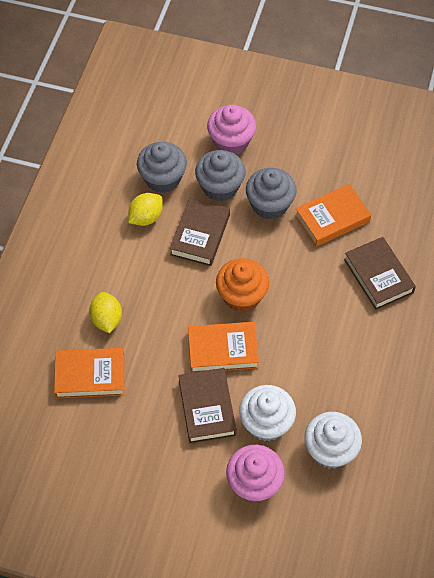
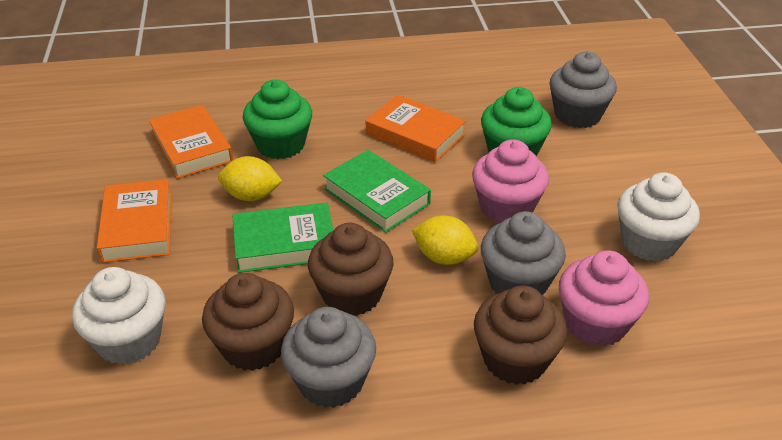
brown book: 3 -> 0
brown cupcake: 0 -> 3
green book: 0 -> 2
green cupcake: 0 -> 2
orange cupcake: 1 -> 0

